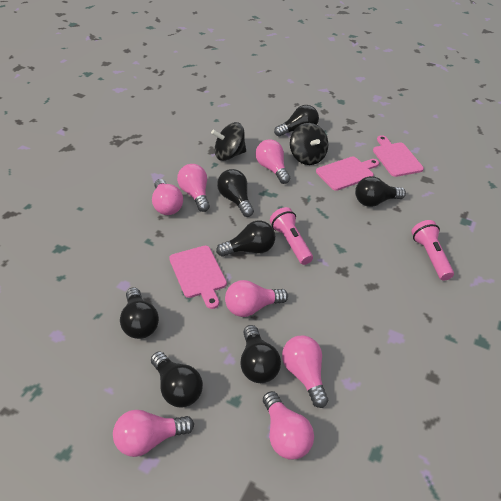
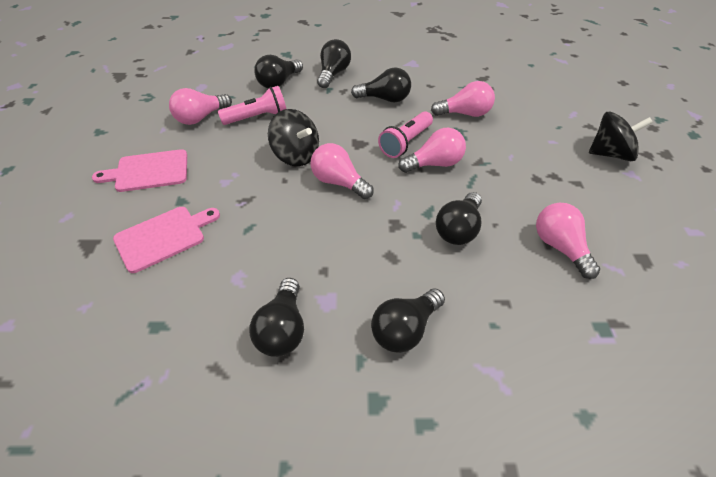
black light bulb: 7 -> 6
pink cutting board: 3 -> 2
pink light bulb: 7 -> 5

